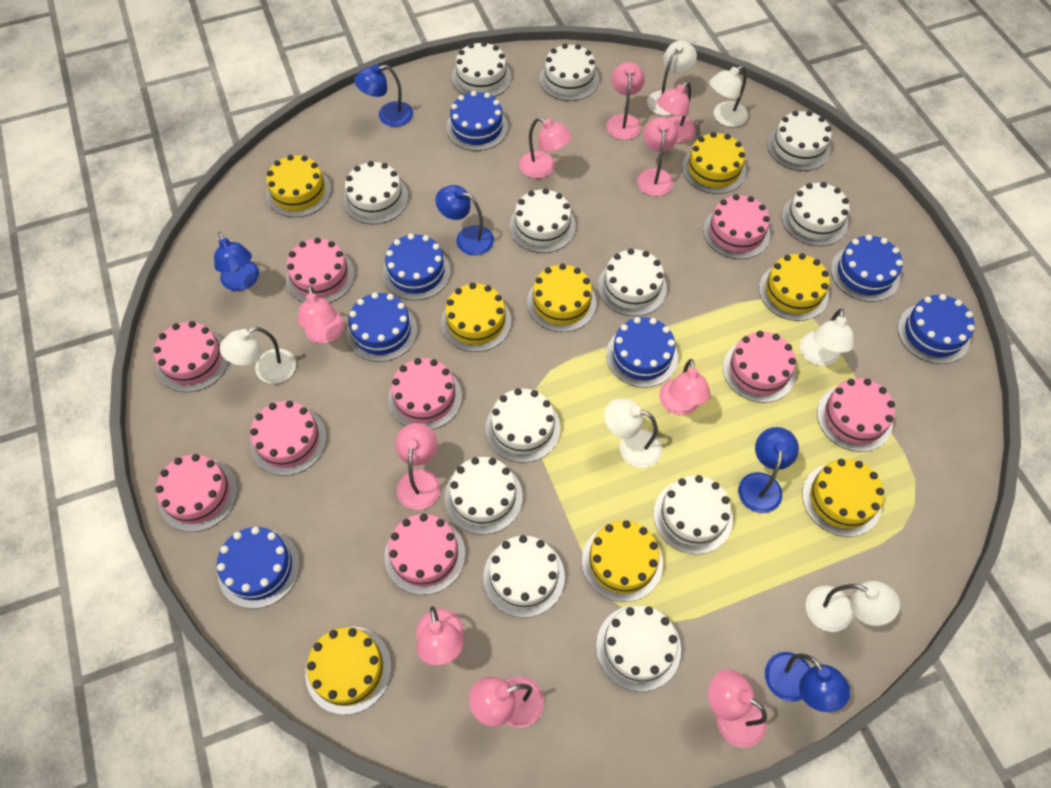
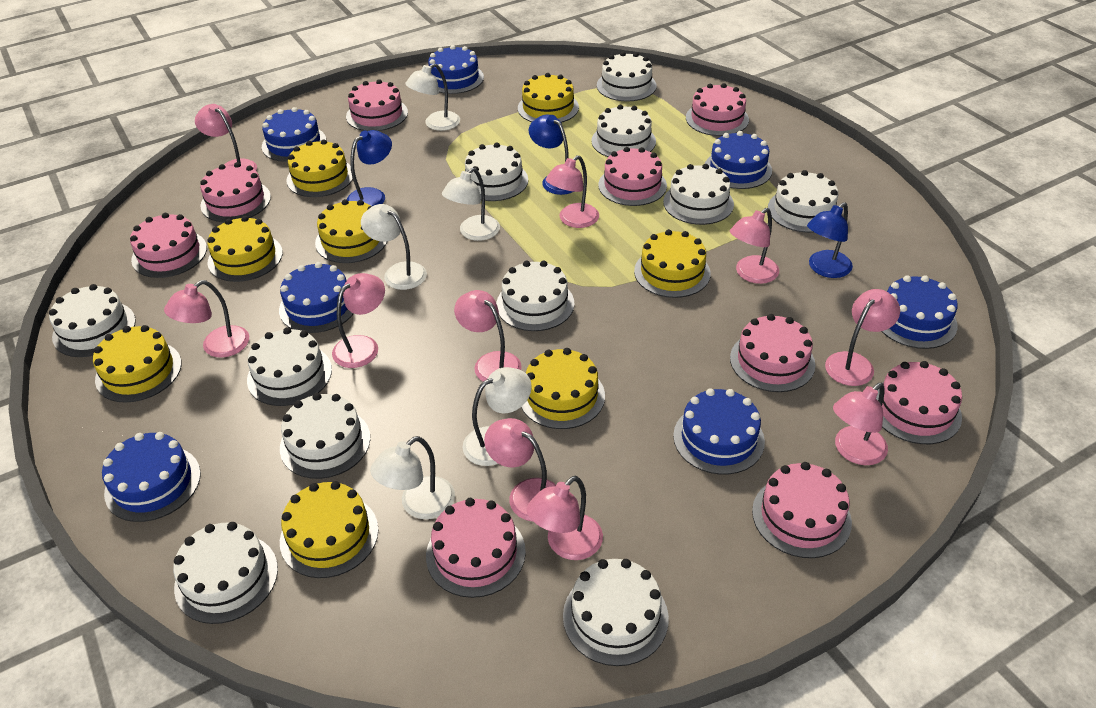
blue lamp: 5 -> 3
white cake: 12 -> 11
white lamp: 6 -> 5

